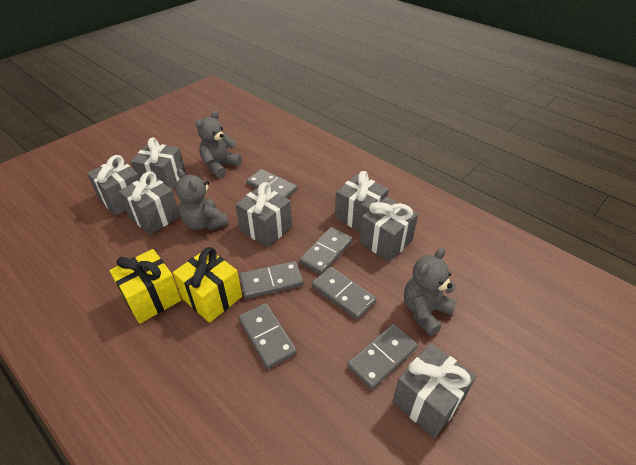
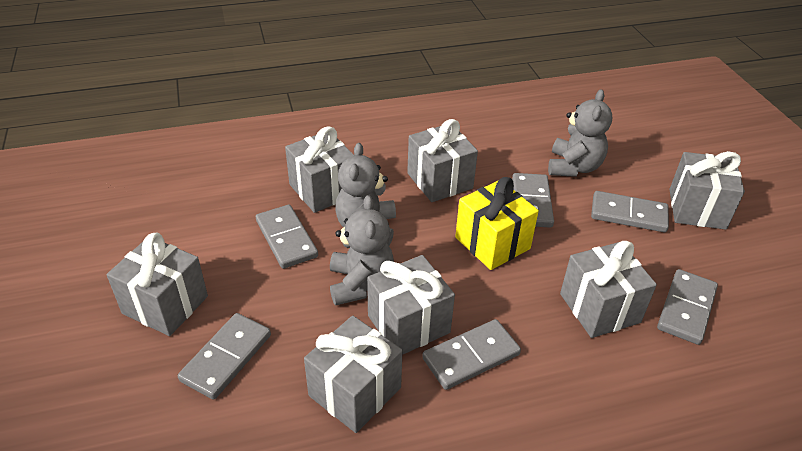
yellow gift: 2 -> 1

